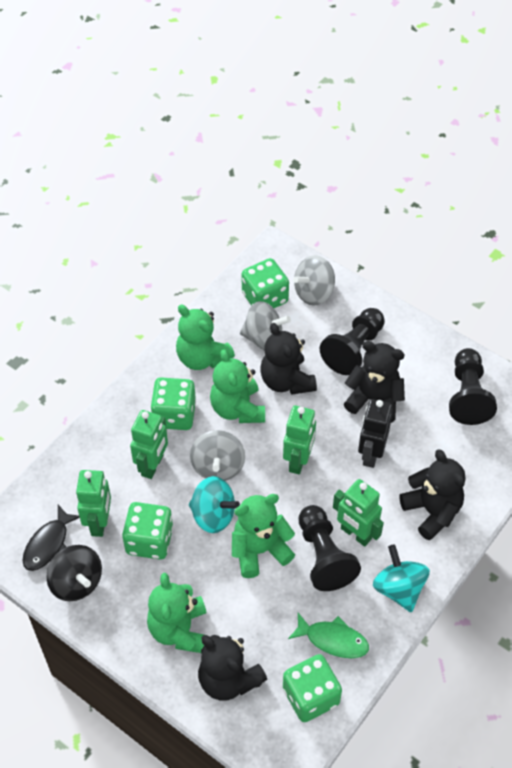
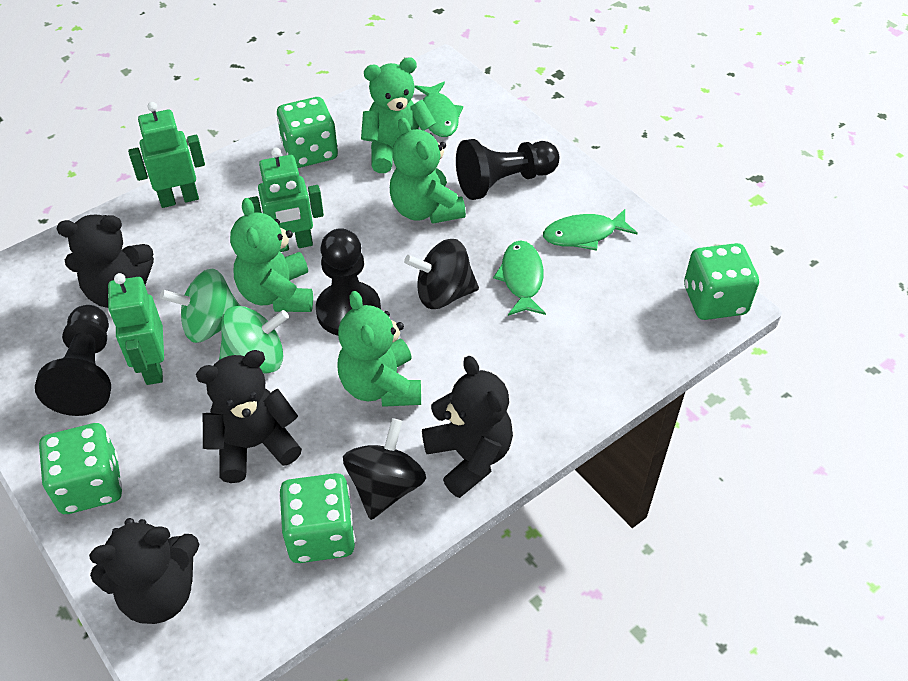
black fish: 1 -> 0
black robot: 1 -> 0
black spinning top: 1 -> 2
green fish: 1 -> 3
green robot: 4 -> 3
green spinning top: 0 -> 2
grey spinning top: 3 -> 0
turquoise spinning top: 2 -> 0

